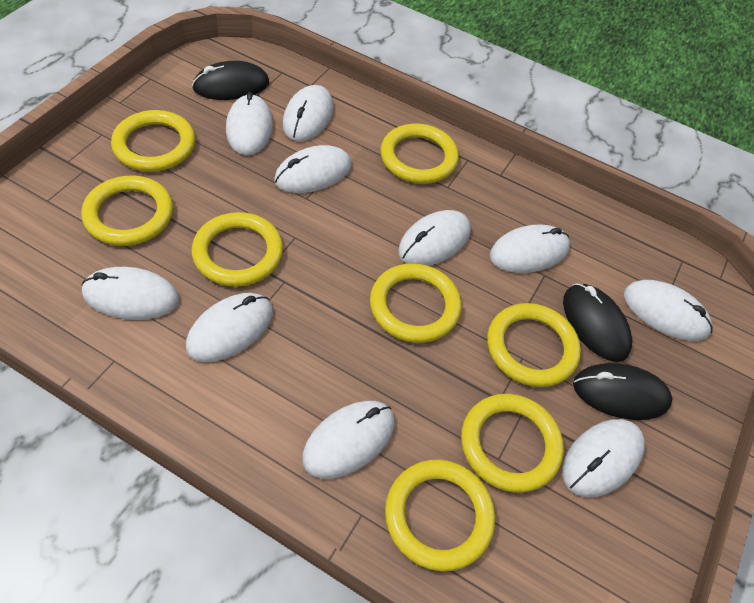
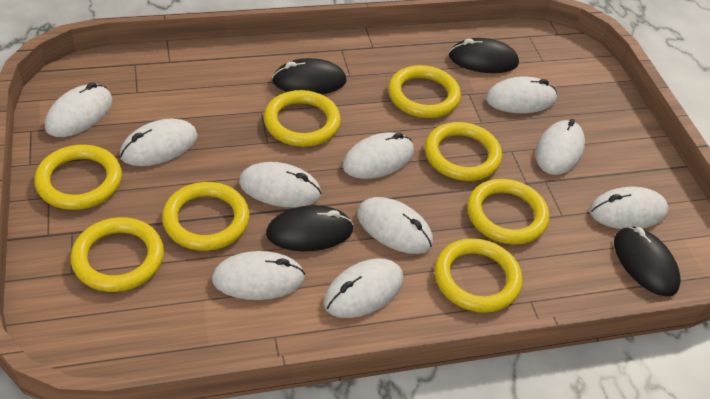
black mouse: 3 -> 4

